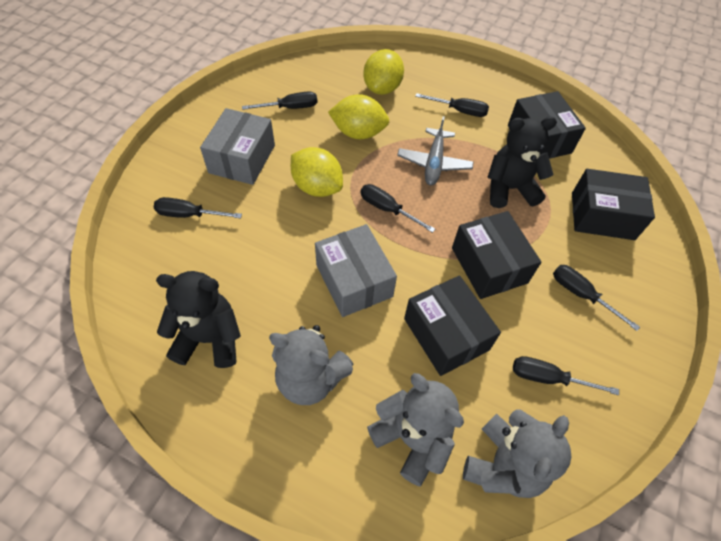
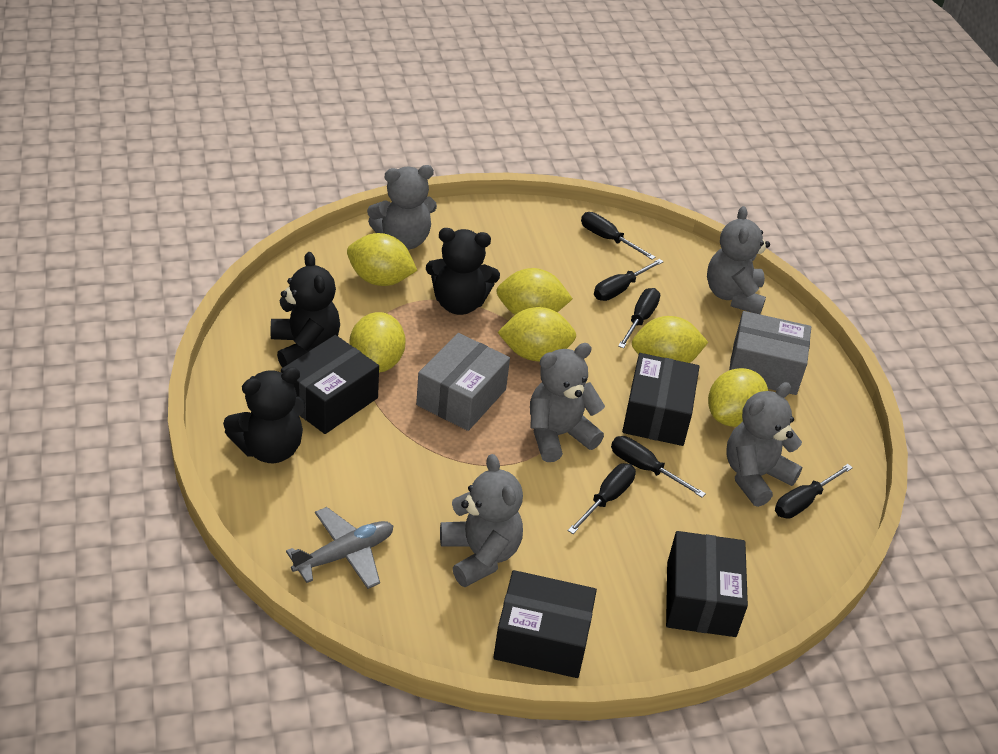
black teddy bear: 2 -> 3
grey teddy bear: 3 -> 5
yellow lemon: 3 -> 6

